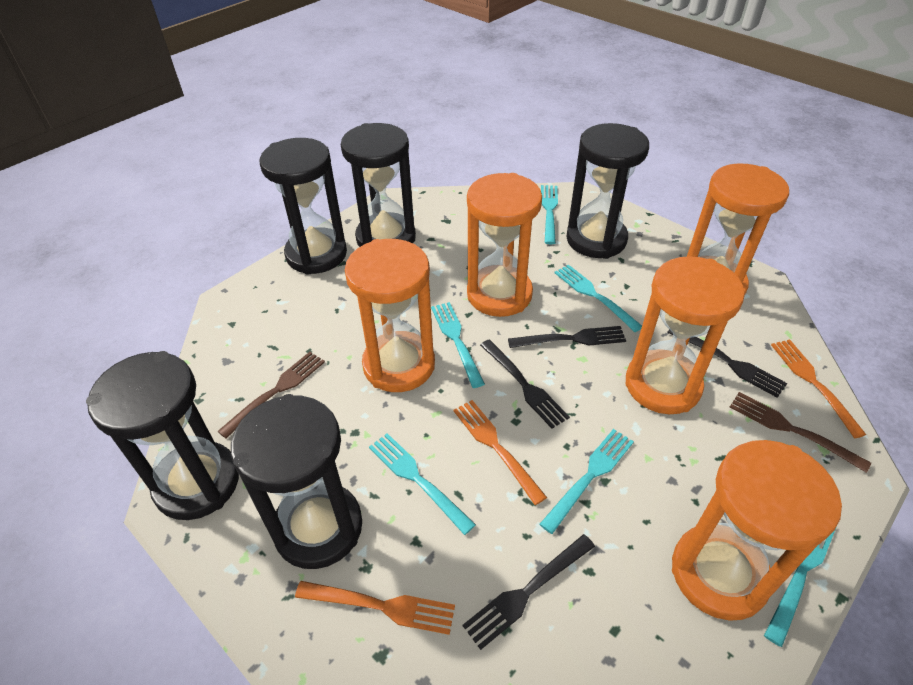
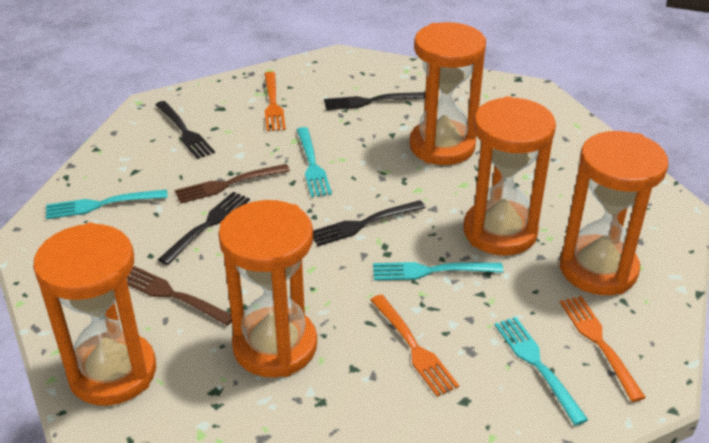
black hourglass: 5 -> 0
turquoise fork: 6 -> 4

